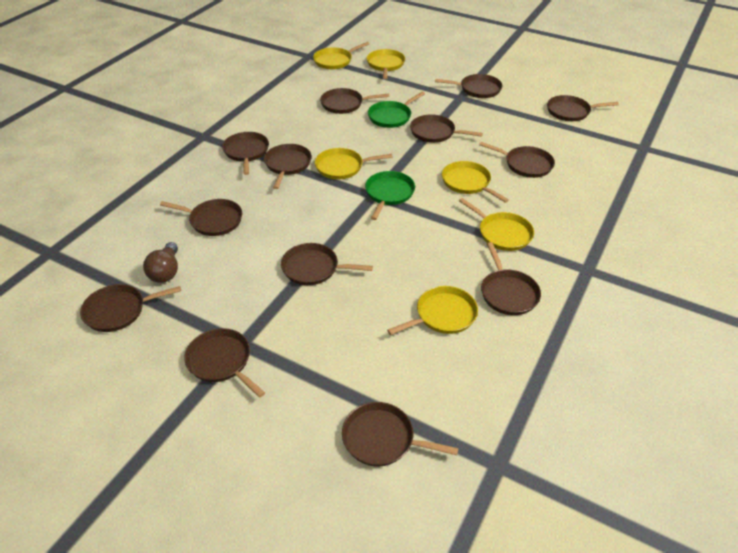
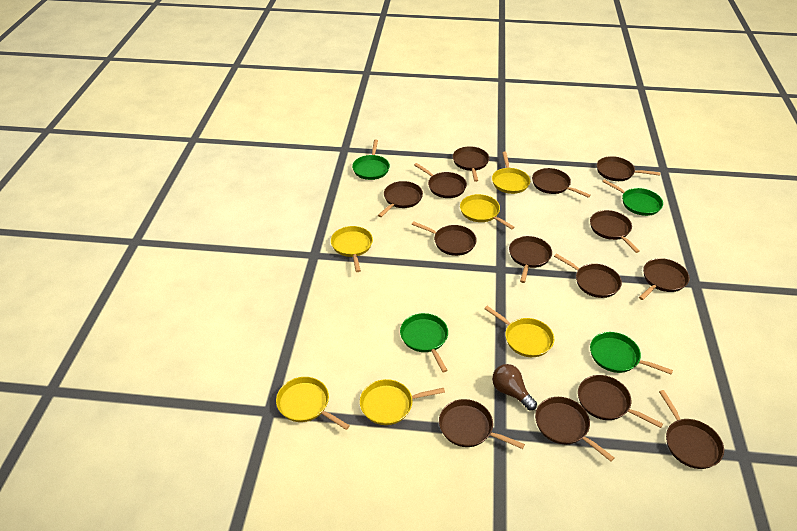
brown pan: 13 -> 14
green pan: 2 -> 4

